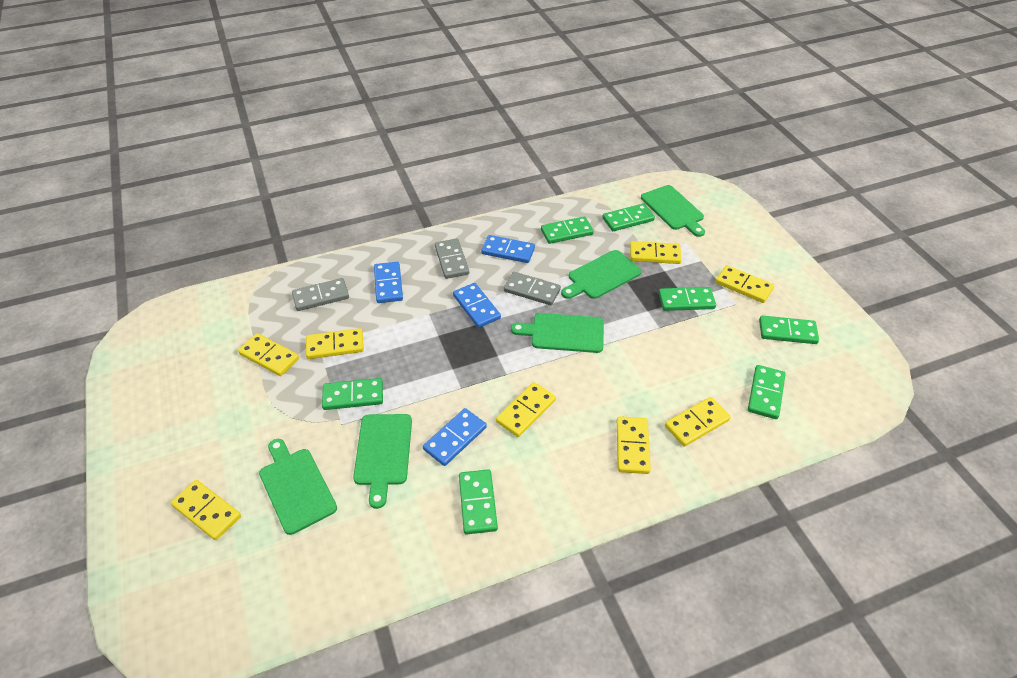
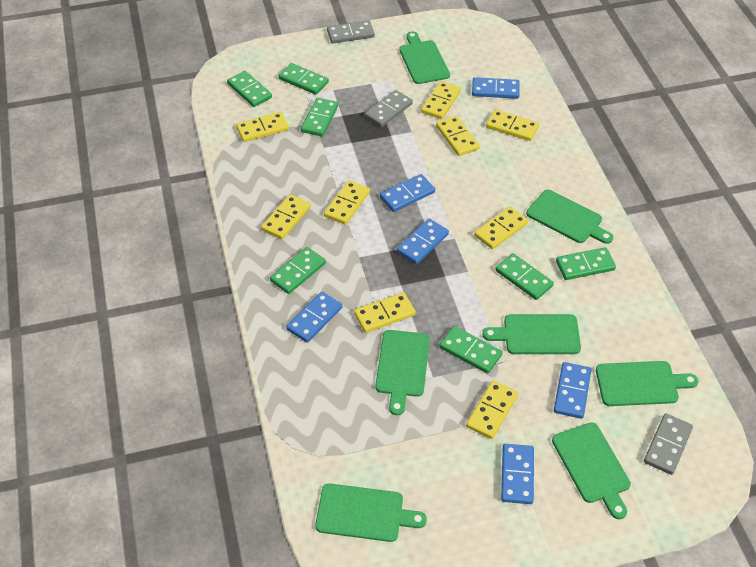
blue domino: 4 -> 6
green cutting board: 5 -> 7
yellow domino: 8 -> 9

